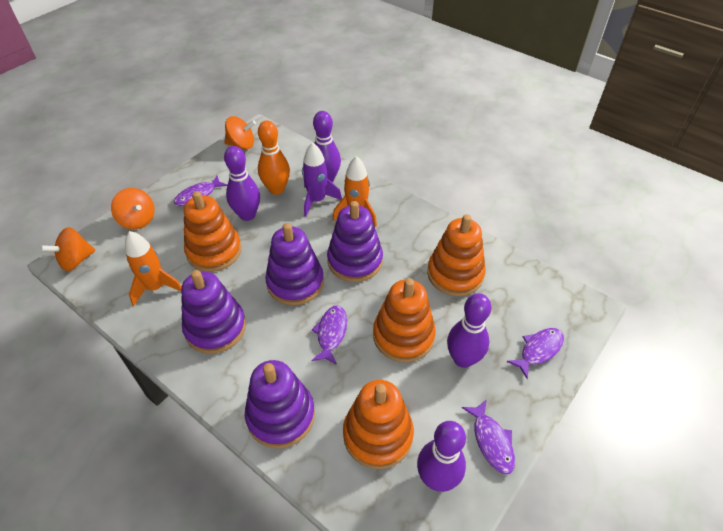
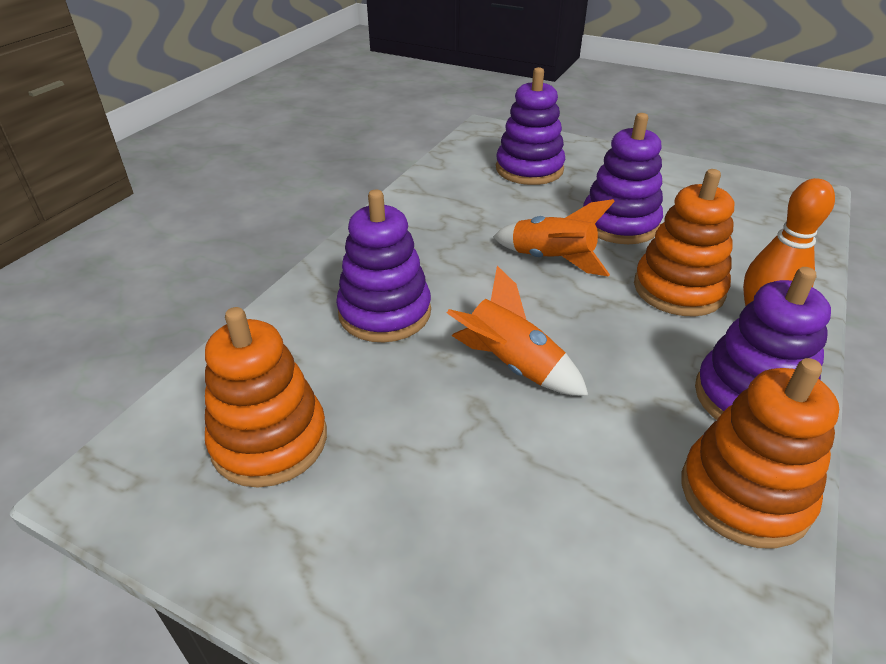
orange spinning top: 3 -> 0
orange stacking toy: 4 -> 3
purple bowling pin: 4 -> 0
purple fish: 4 -> 0
purple rocket: 1 -> 0

